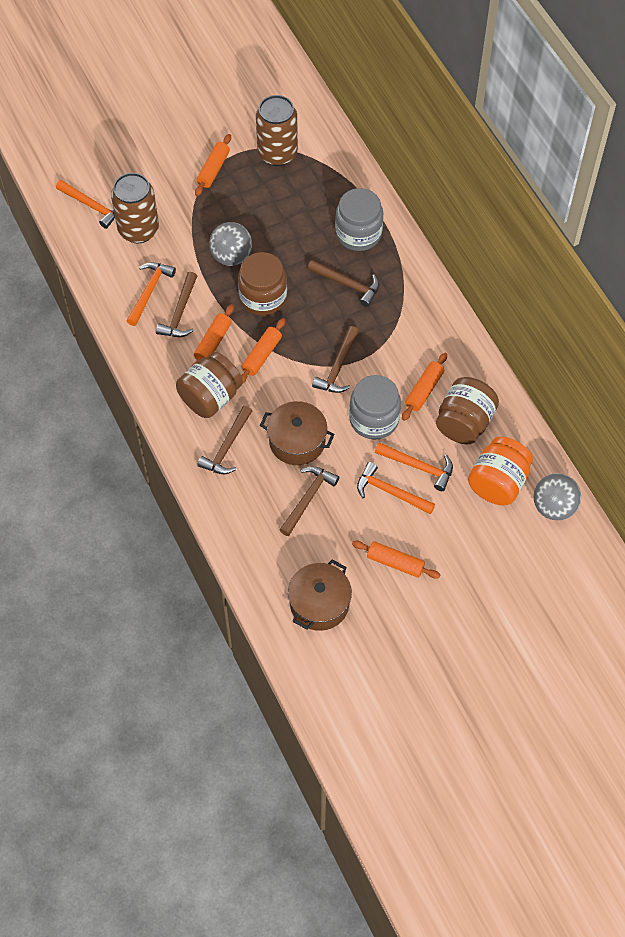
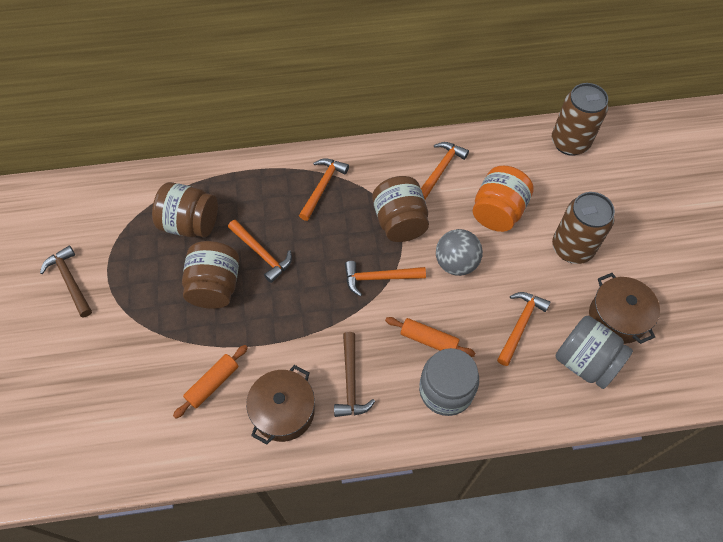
brown hammer: 5 -> 2
grey ball: 2 -> 1
orange hammer: 4 -> 5
orange rolling pin: 5 -> 2

